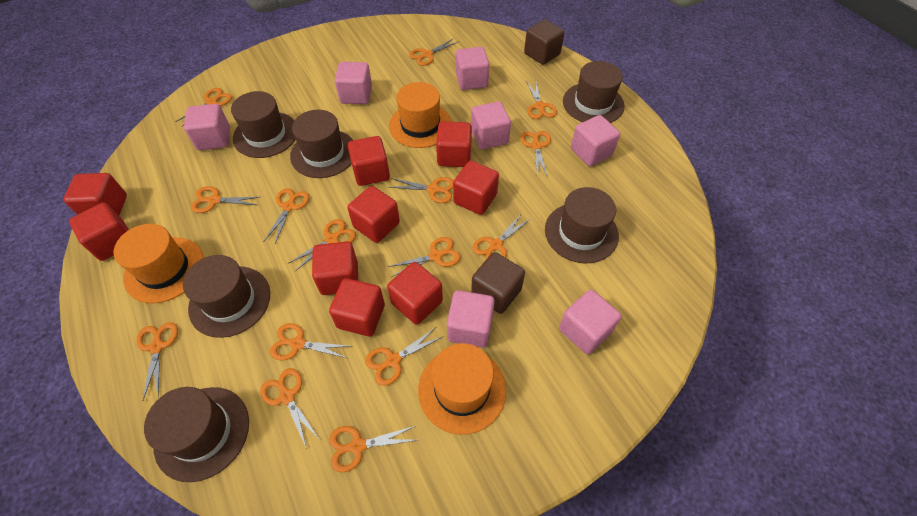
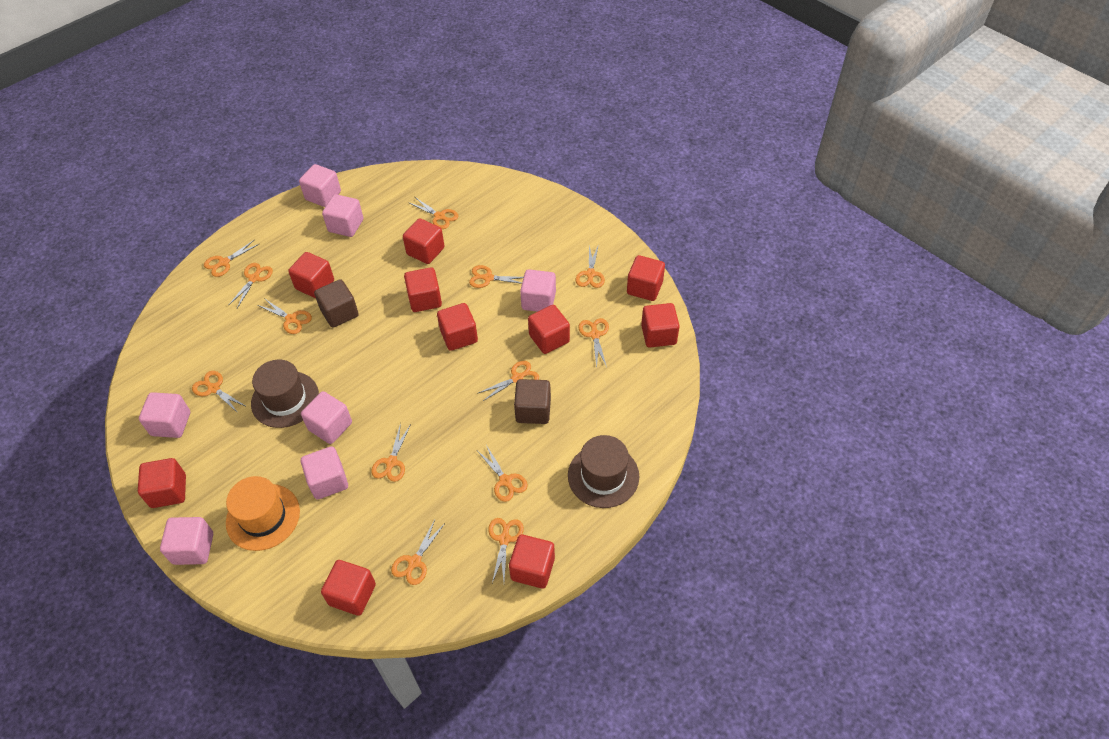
brown hat: 6 -> 2
orange hat: 3 -> 1
orange scissors: 15 -> 13
red cube: 9 -> 10

